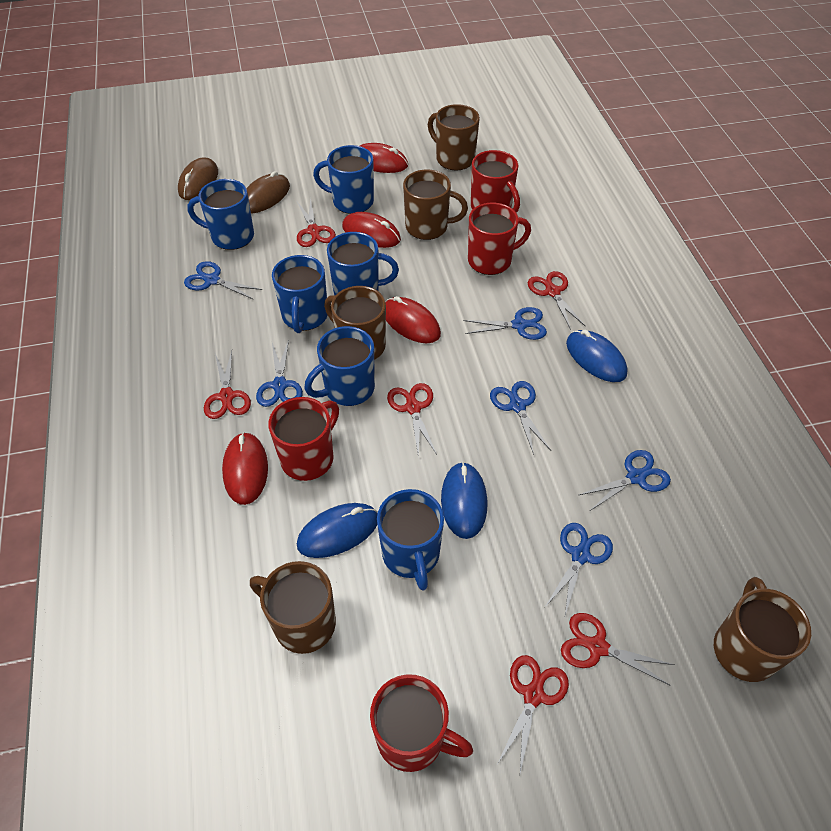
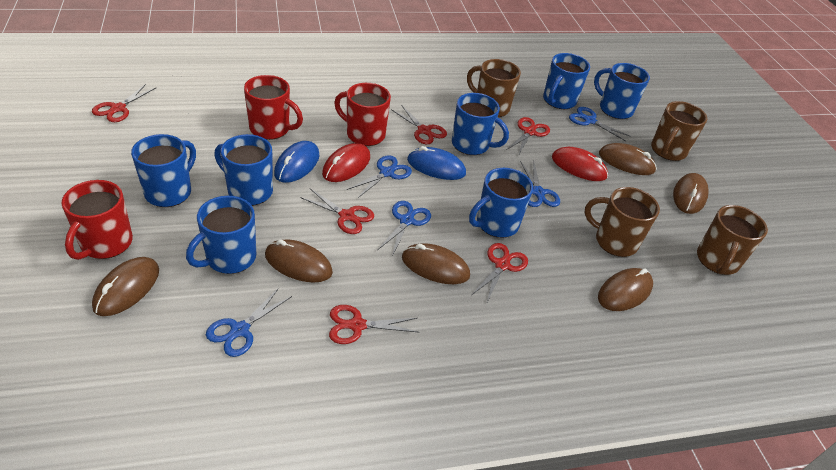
blue mouse: 3 -> 2
blue mug: 6 -> 7
blue scissors: 6 -> 5
brown mouse: 2 -> 6
brown mug: 5 -> 4
red mouse: 4 -> 2
red mug: 4 -> 3

